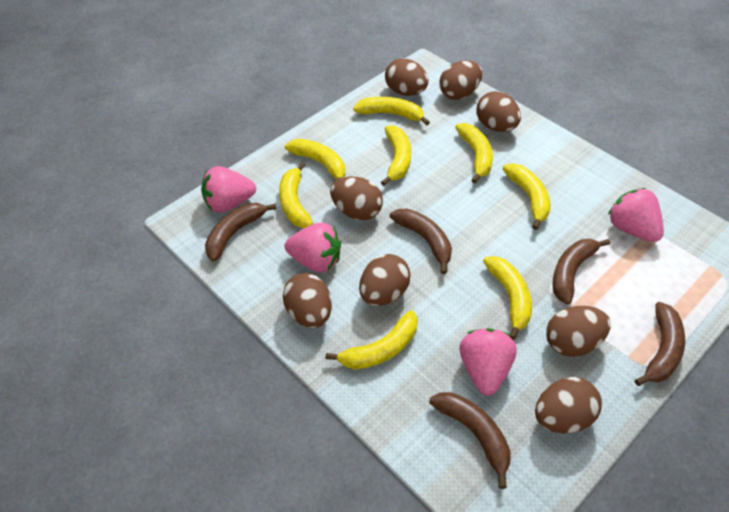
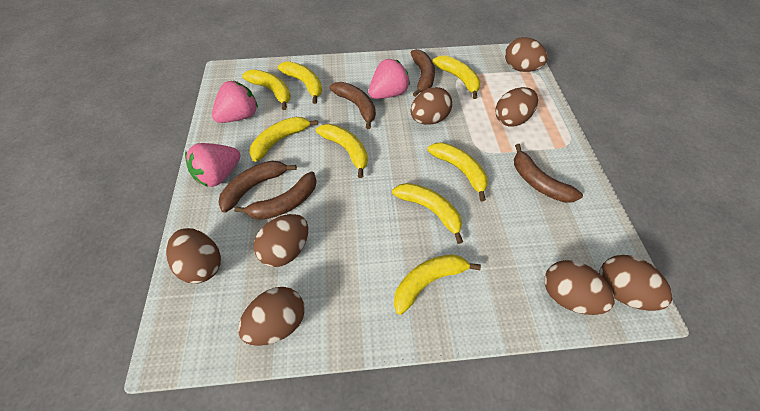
pink strawberry: 4 -> 3

